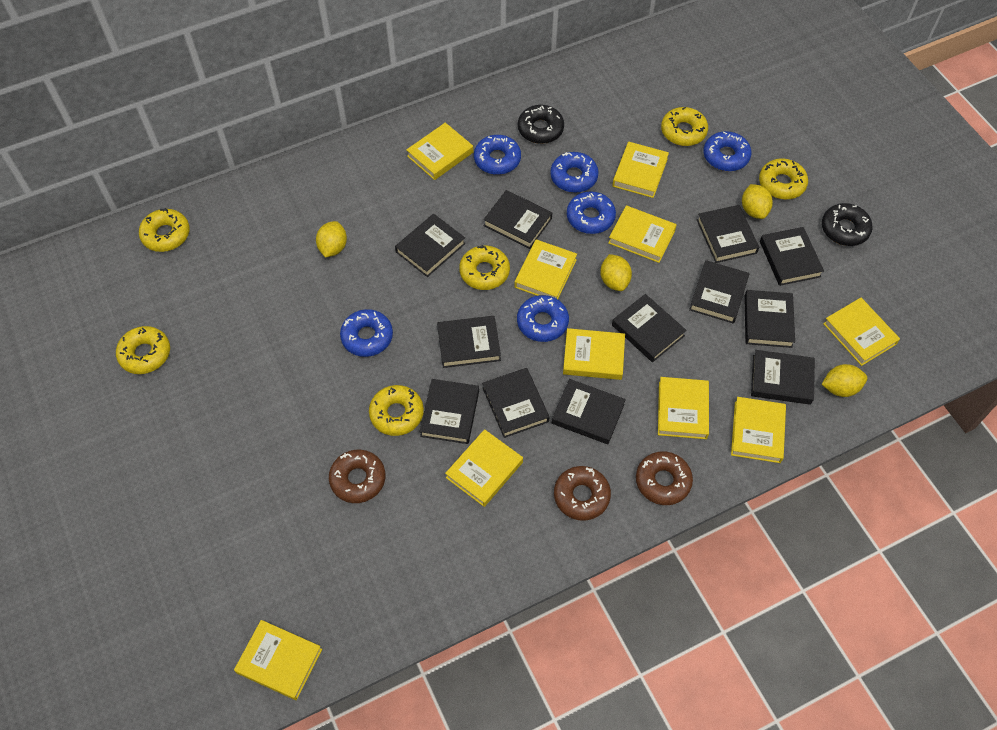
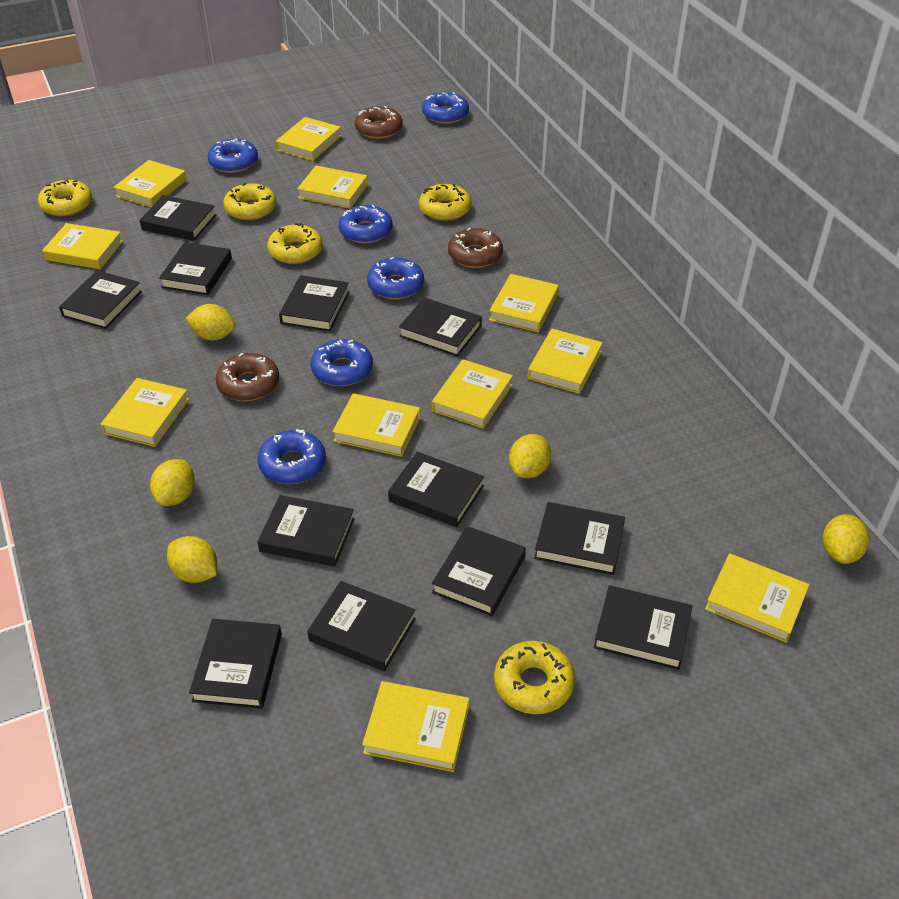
black donut: 2 -> 0
yellow book: 10 -> 11
yellow donut: 6 -> 5
yellow lemon: 4 -> 5

